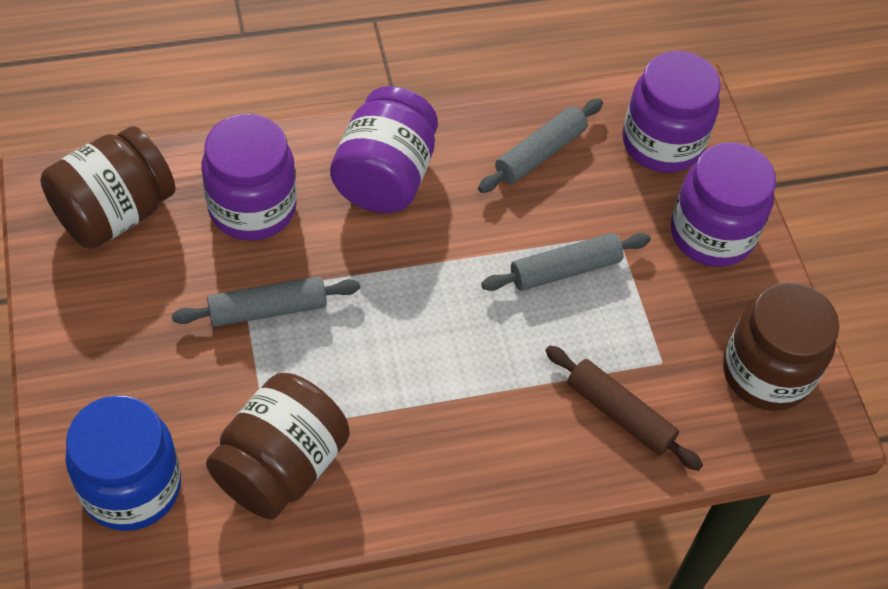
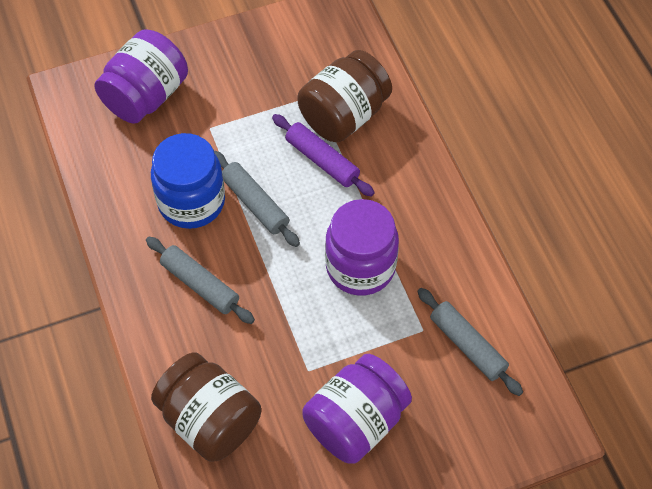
brown jar: 3 -> 2
brown rolling pin: 1 -> 0
purple jar: 4 -> 3
purple rolling pin: 0 -> 1

